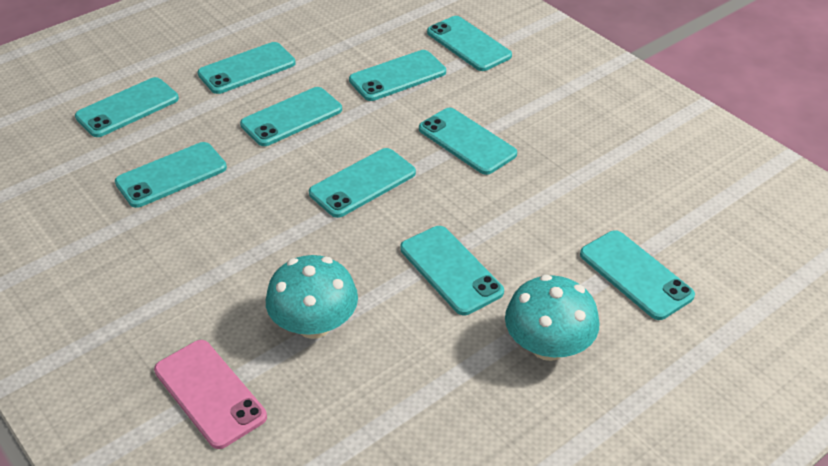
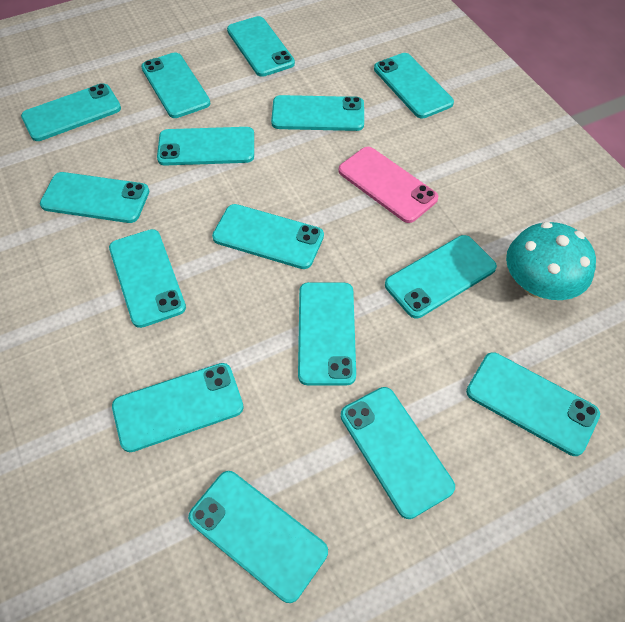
turquoise mushroom: 2 -> 1
turquoise phone: 10 -> 15

